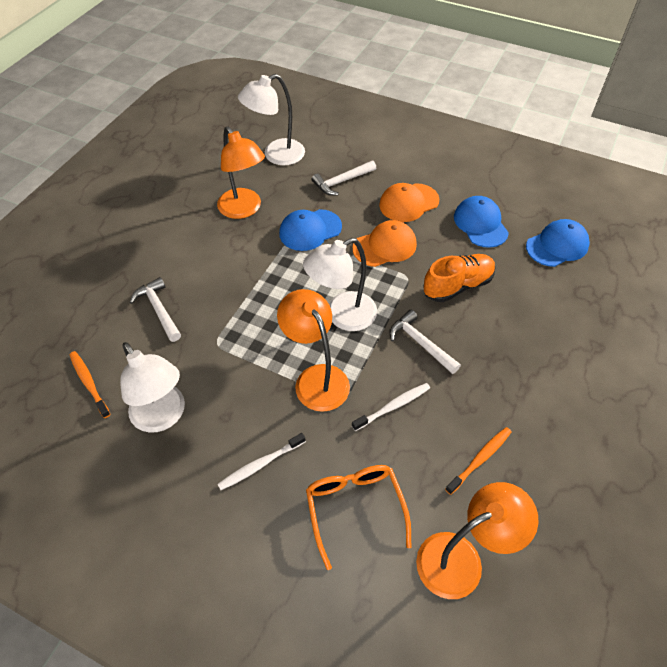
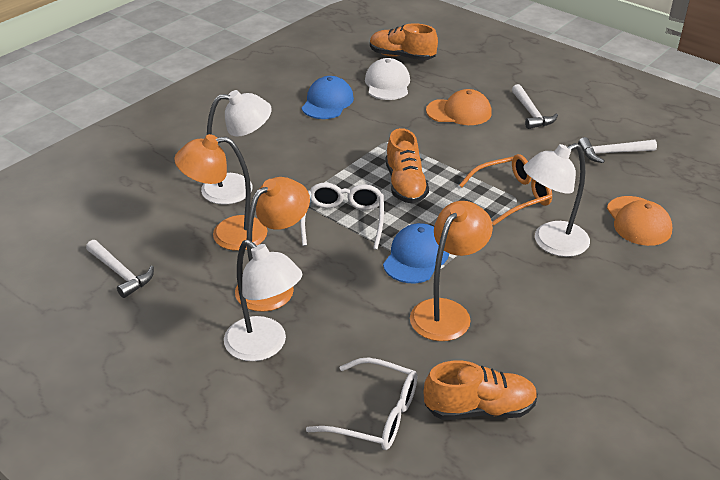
blue cap: 3 -> 2
orange shoe: 1 -> 3
orange toothbrush: 2 -> 0
white cap: 0 -> 1
white glasses: 0 -> 2
white toothbrush: 2 -> 0

